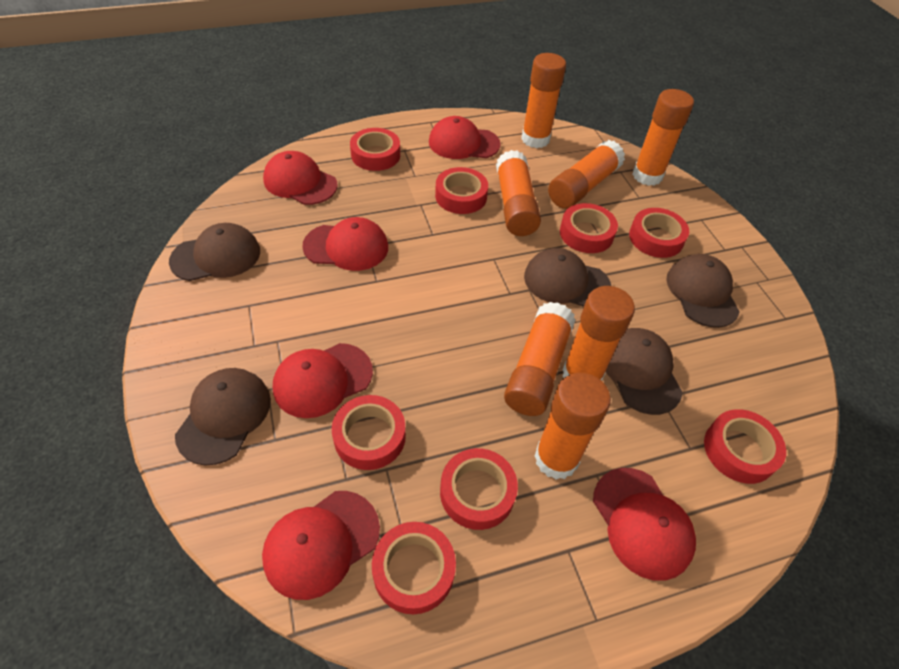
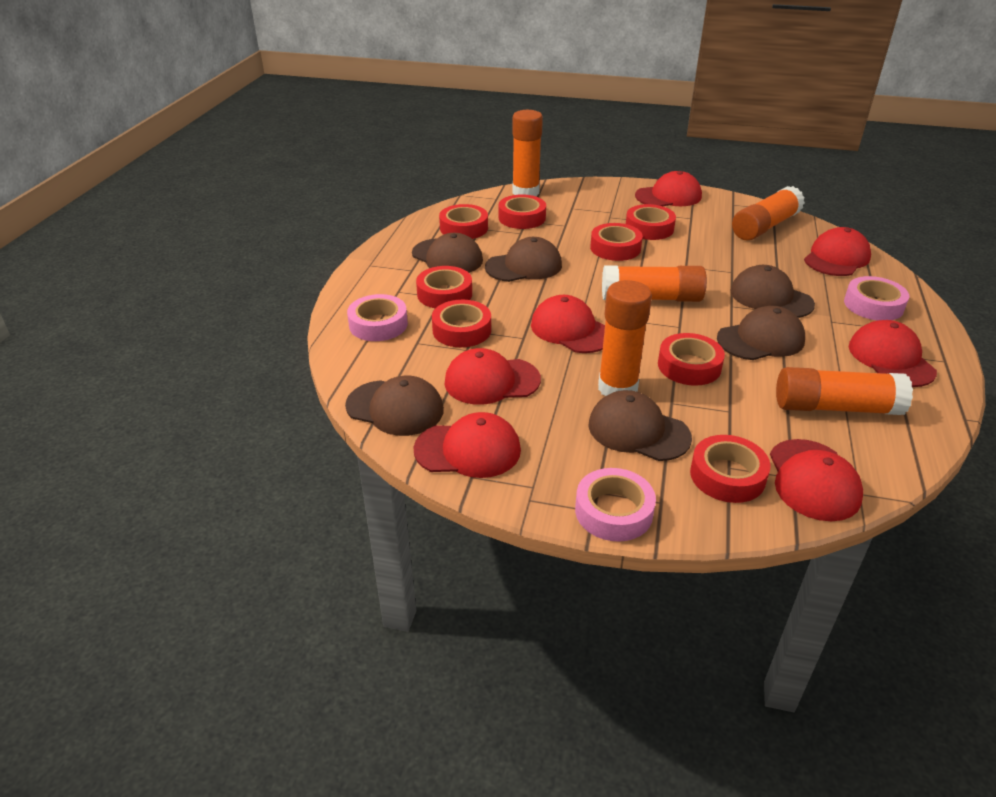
brown cap: 5 -> 6
orange glue stick: 7 -> 5
pink tape: 0 -> 3
red cap: 6 -> 7

